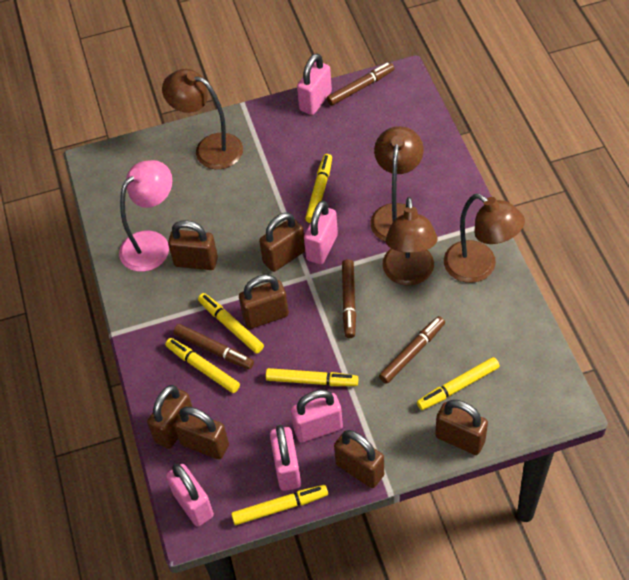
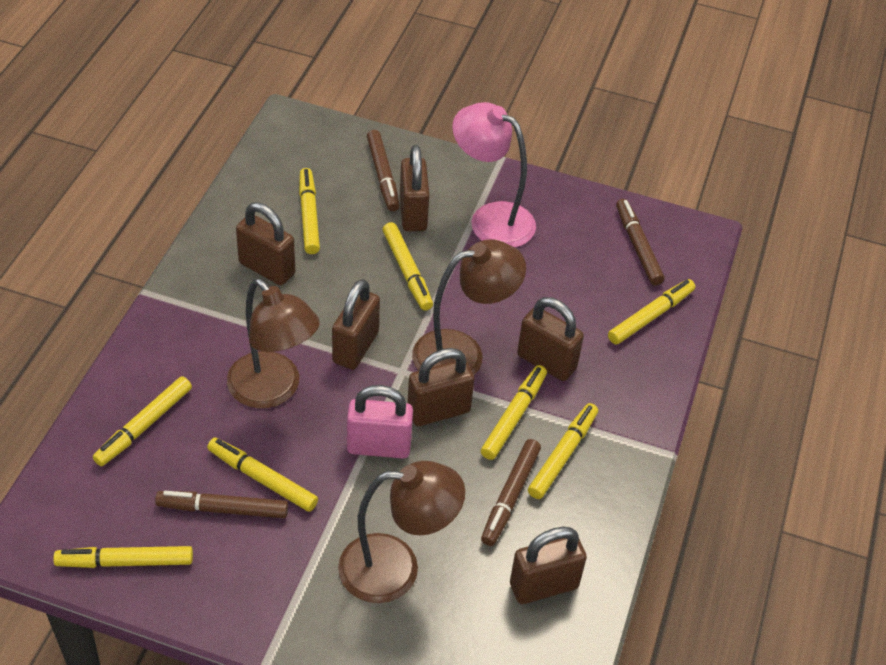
brown lamp: 4 -> 3
brown padlock: 7 -> 6
pink padlock: 5 -> 1
yellow marker: 6 -> 8

